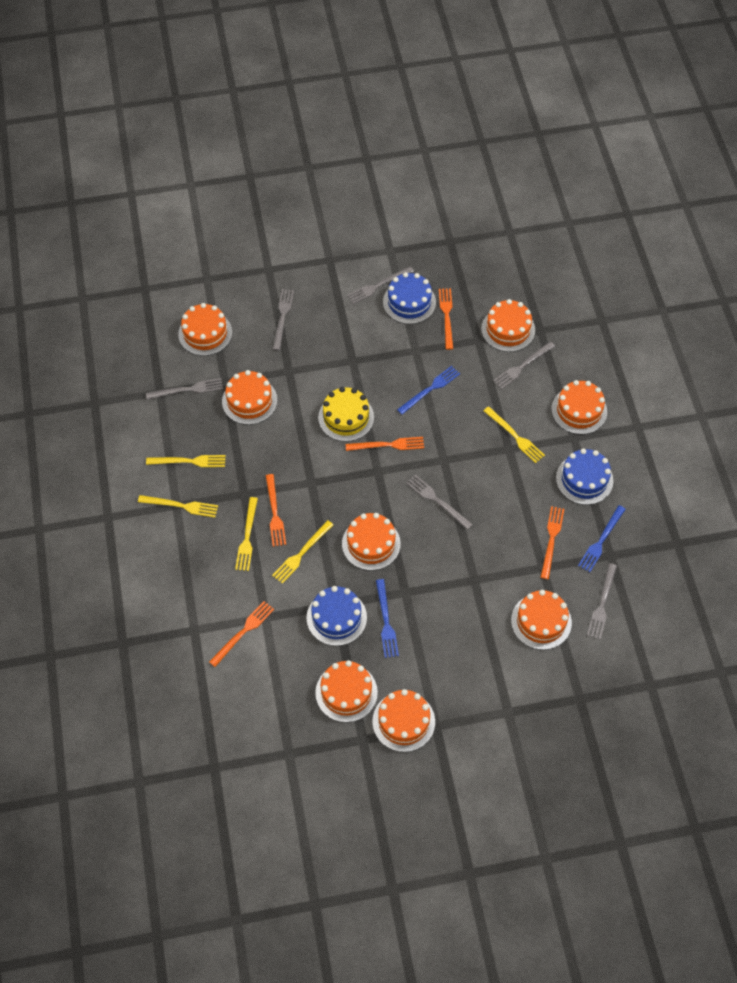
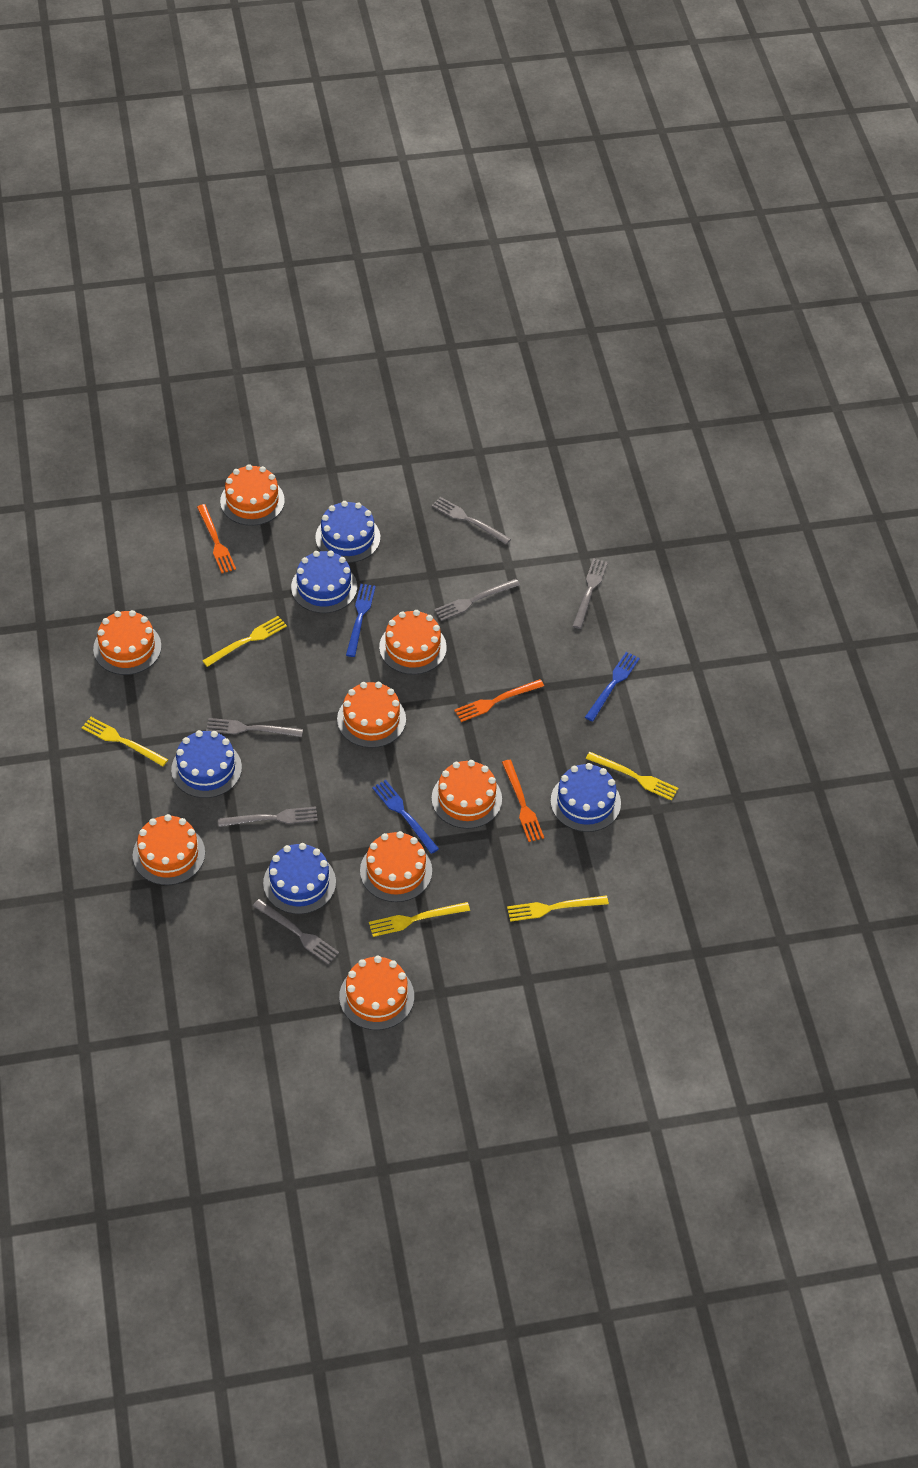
blue cake: 3 -> 5
orange fork: 5 -> 3
yellow cake: 1 -> 0

